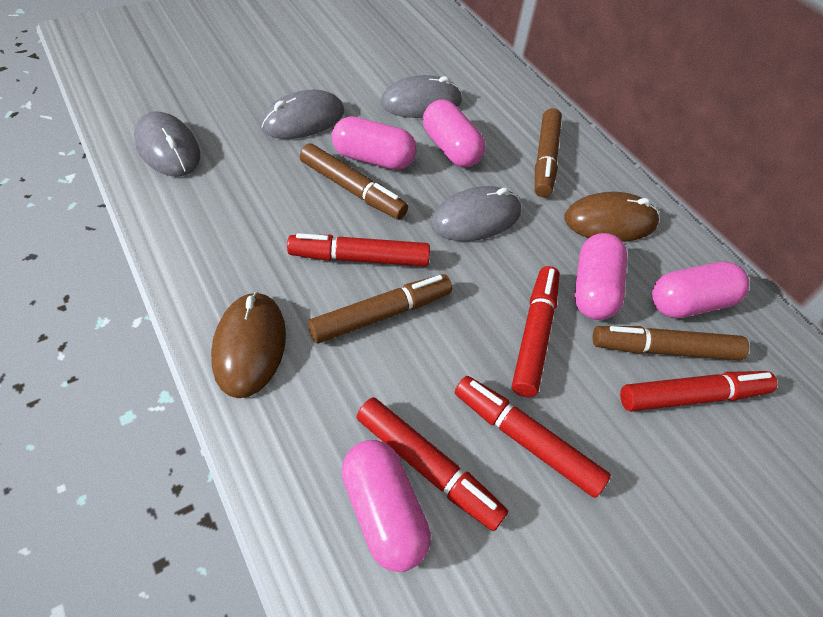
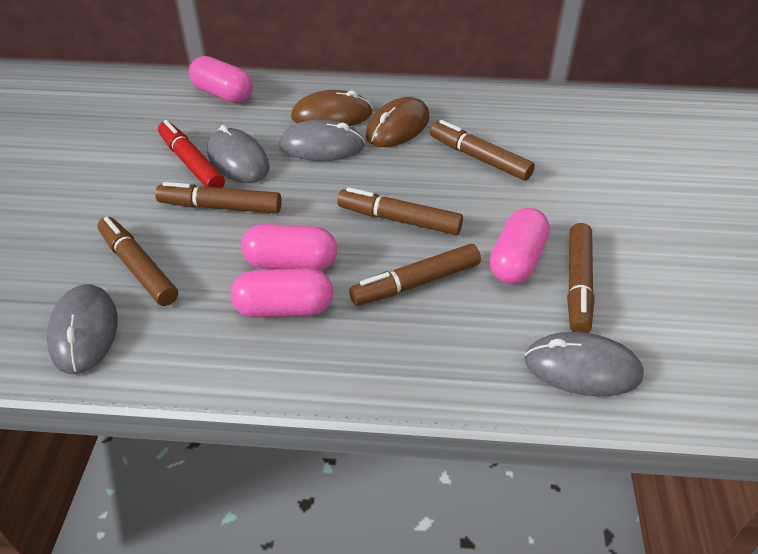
brown marker: 4 -> 6
pink capsule: 5 -> 4
red marker: 5 -> 1

